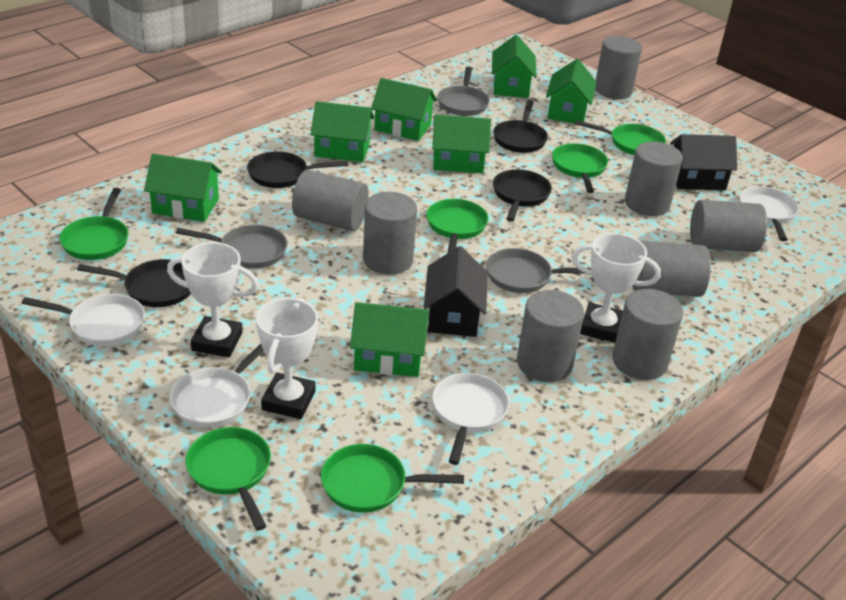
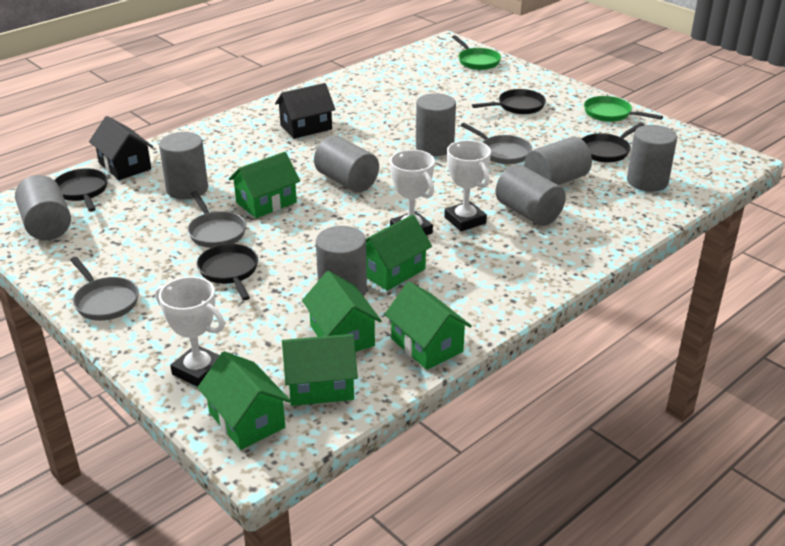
green house: 7 -> 6
green pan: 6 -> 2
white pan: 4 -> 0

